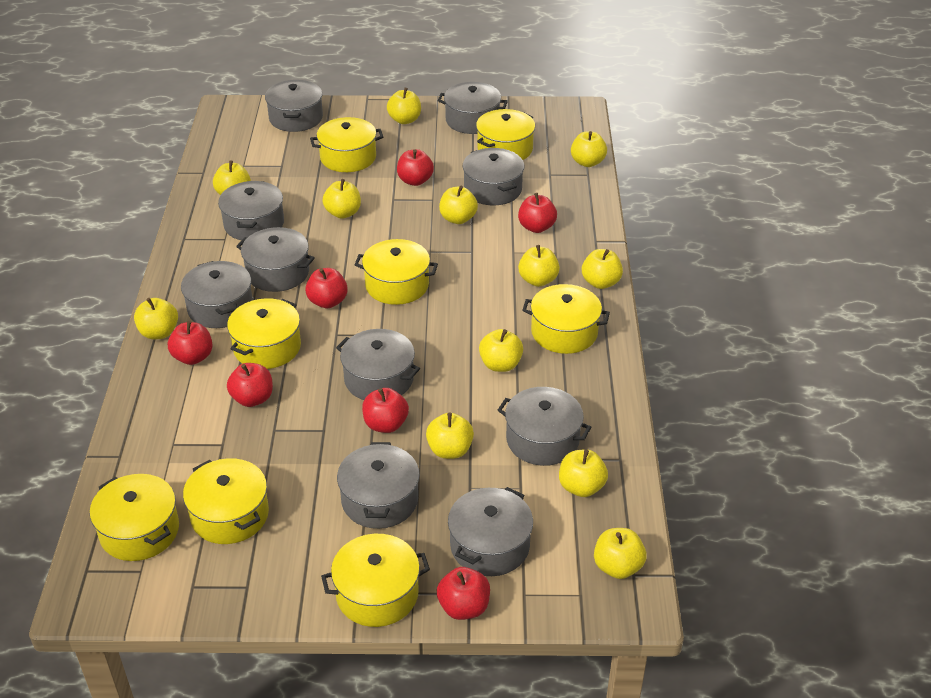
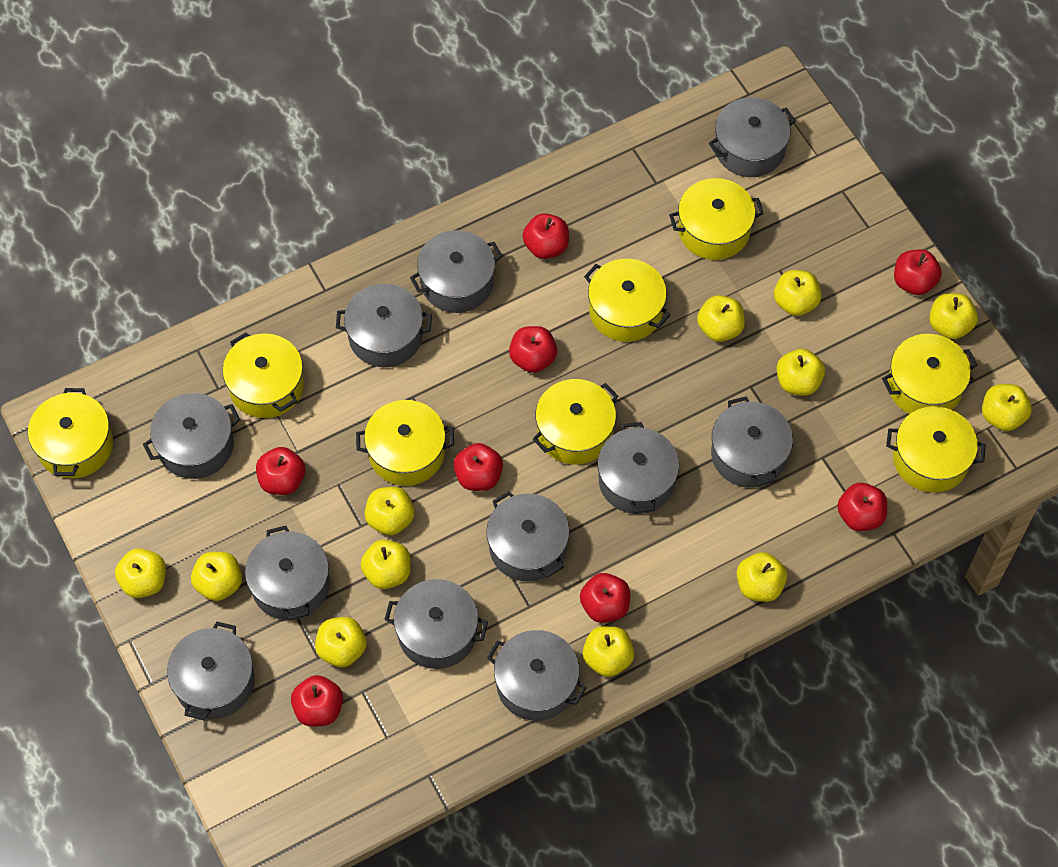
grey pot: 10 -> 11
red apple: 7 -> 8

